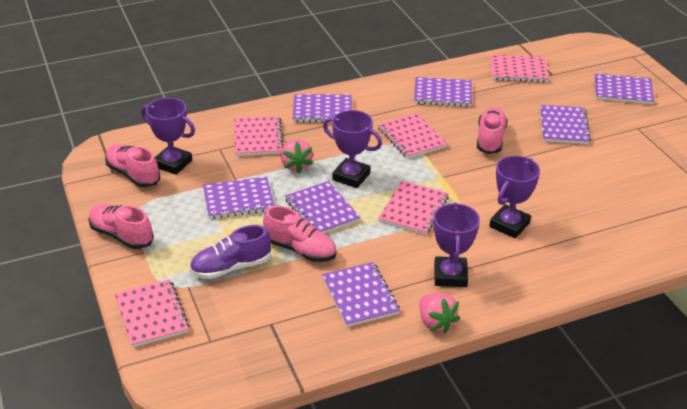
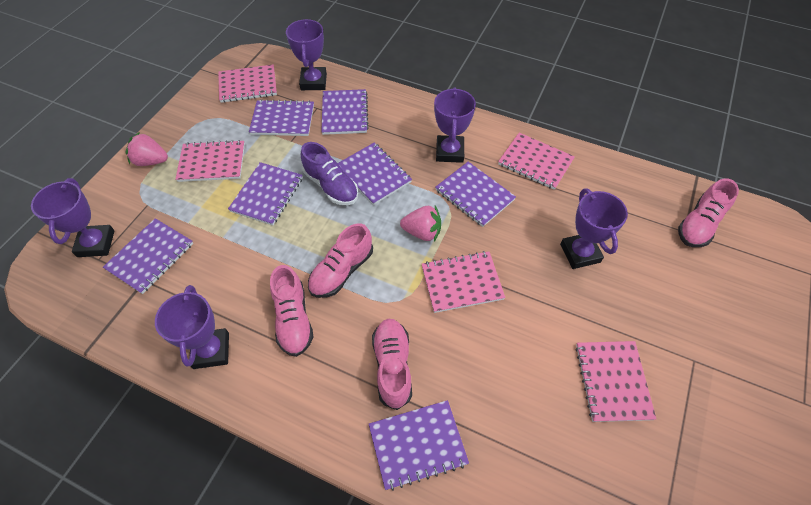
purple trophy: 4 -> 5

